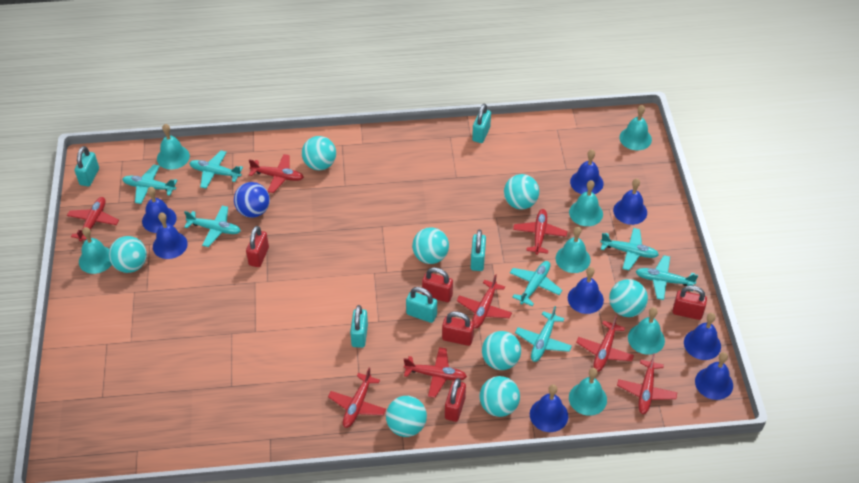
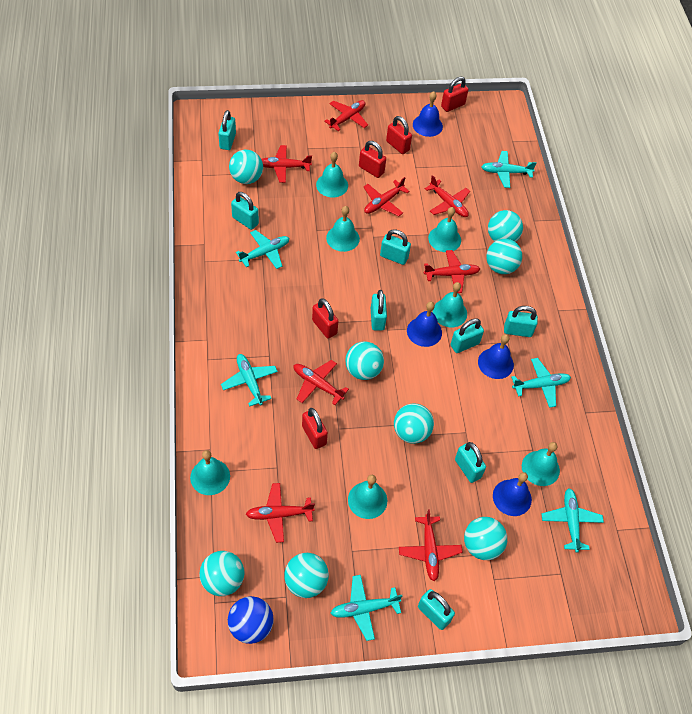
blue bell: 8 -> 4
turquoise padlock: 5 -> 8
turquoise plane: 7 -> 6

